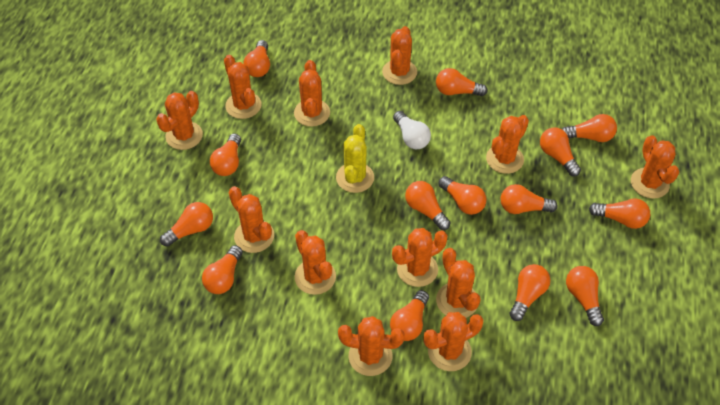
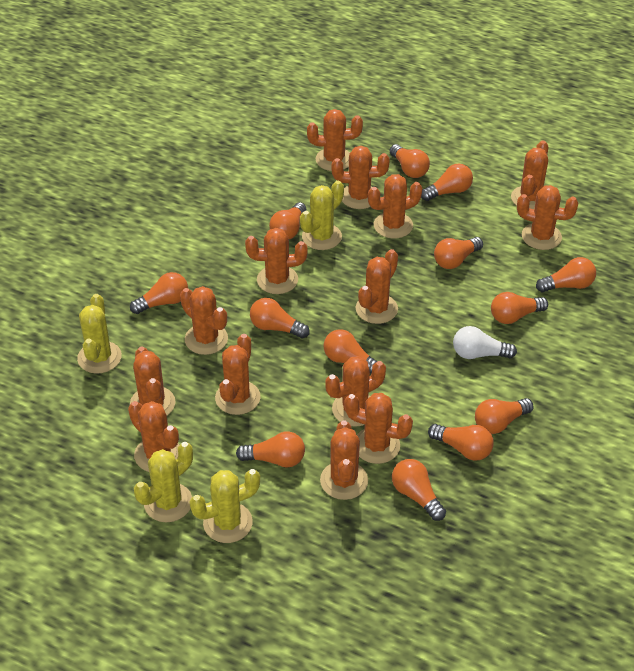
orange cactus: 12 -> 14
orange light bulb: 14 -> 13
yellow cactus: 1 -> 4

